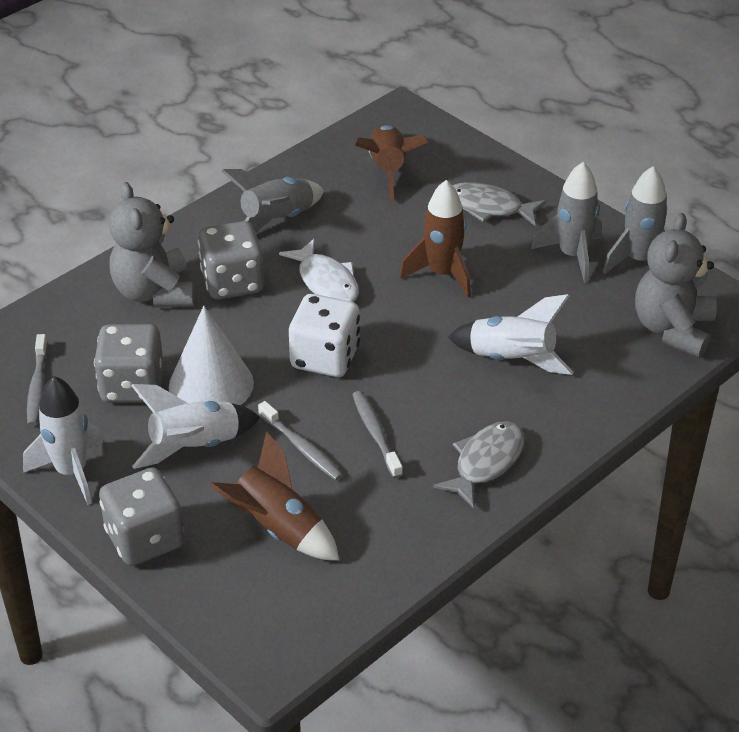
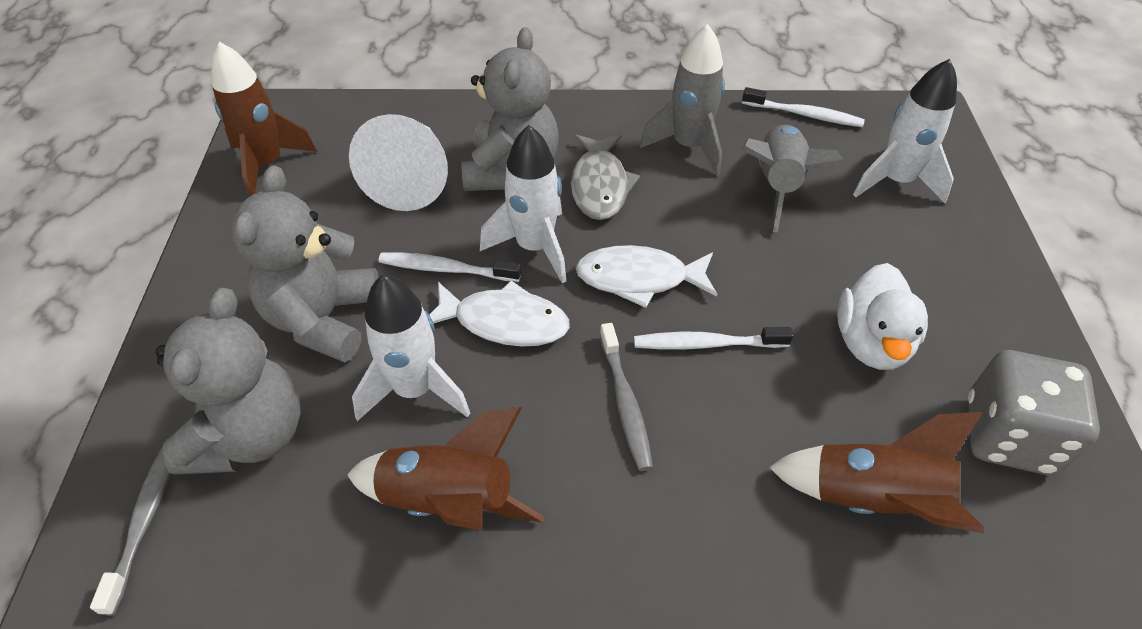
grey dice: 3 -> 1
grey fish: 2 -> 1
grey rocket: 3 -> 2
grey teddy bear: 2 -> 3
grey toothbrush: 3 -> 2
white dice: 1 -> 0
white duck: 0 -> 1
white fish: 1 -> 2
white toothbrush: 0 -> 3

